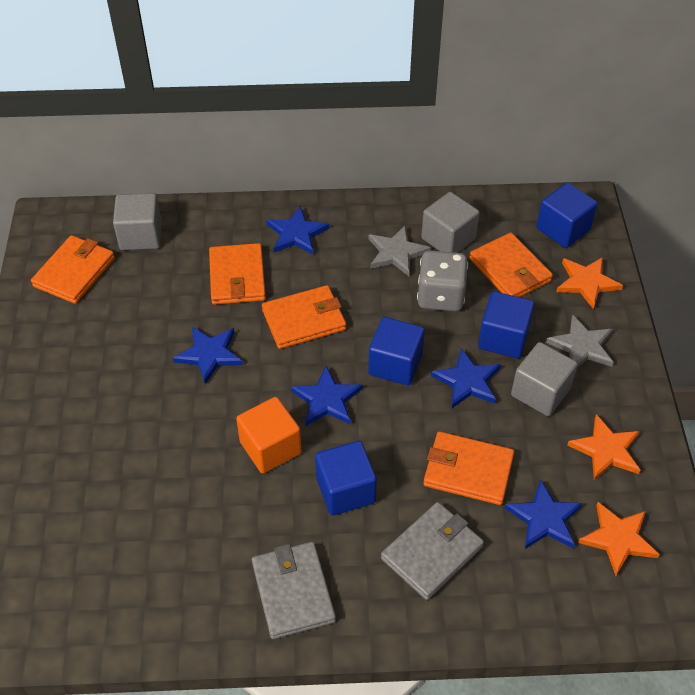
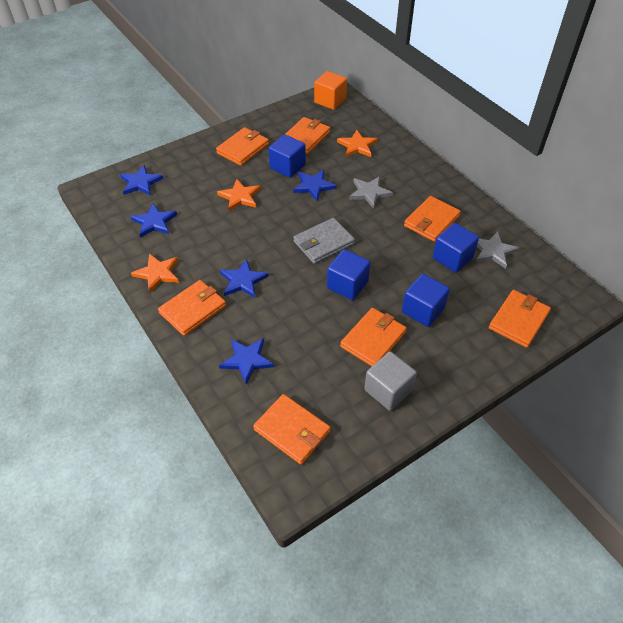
grey cube: 3 -> 1
grey dice: 1 -> 0
grey wallet: 2 -> 1
orange wallet: 5 -> 7

